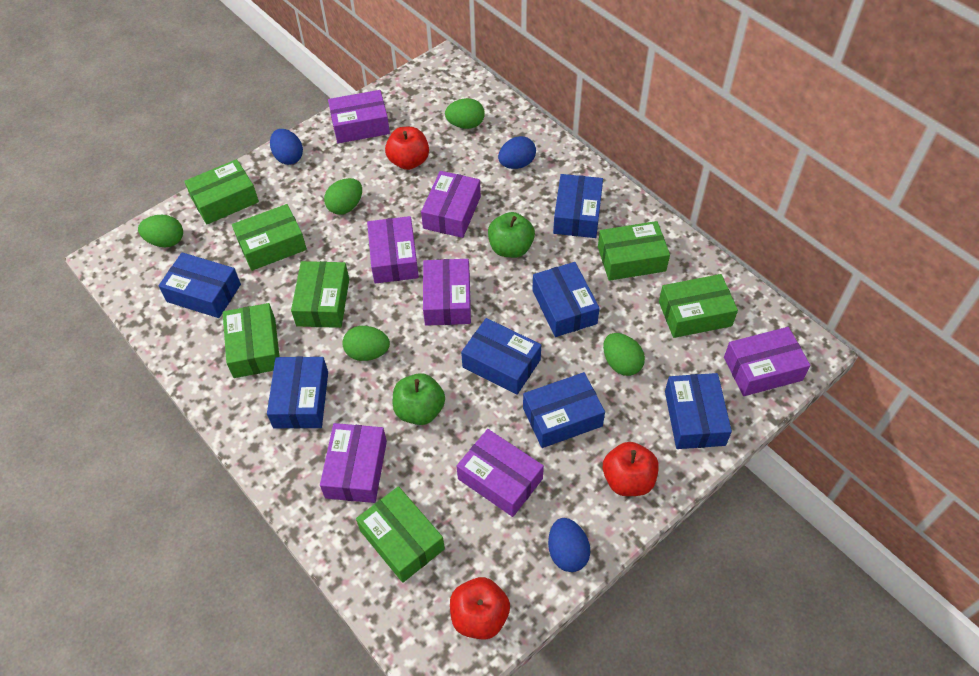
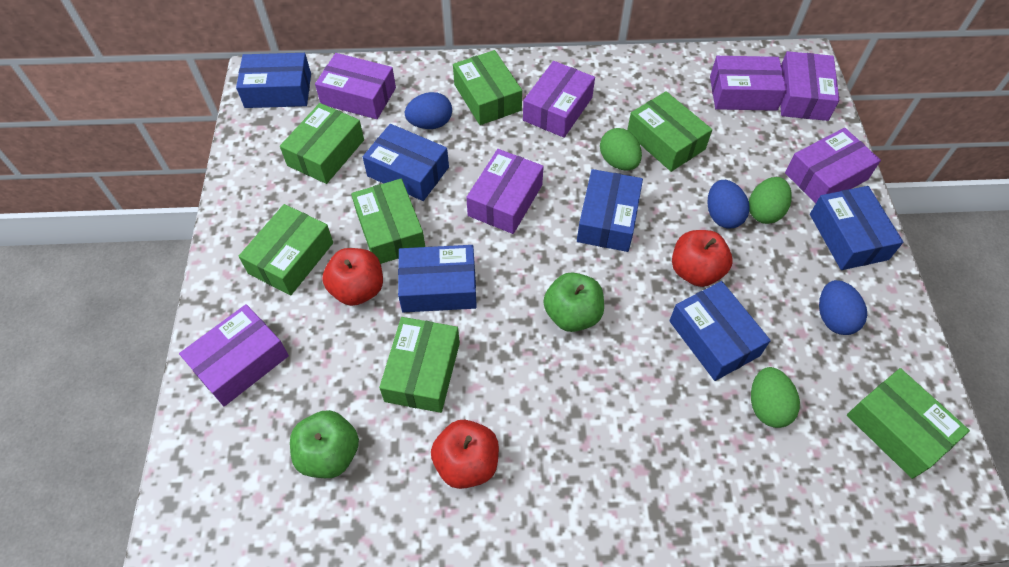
blue box: 7 -> 6
green egg: 5 -> 3

